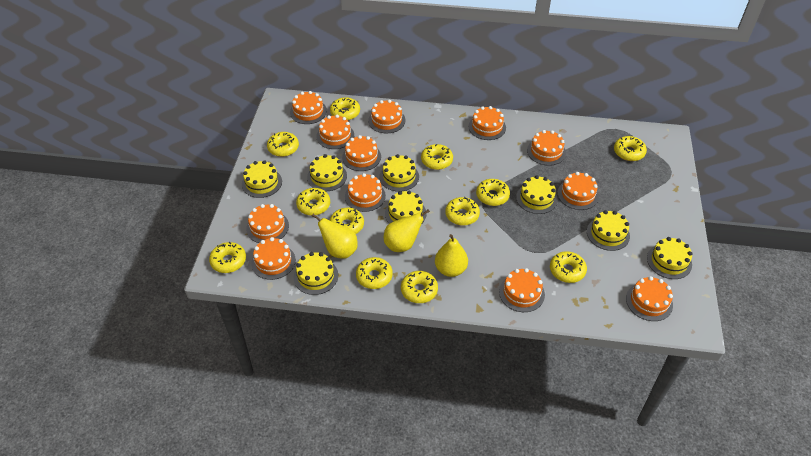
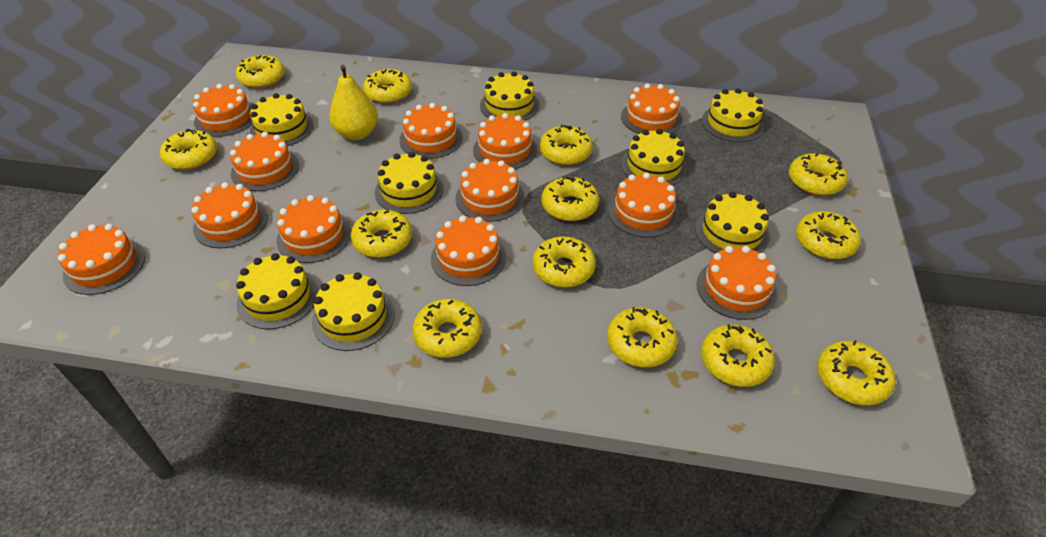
yellow donut: 12 -> 13
yellow pear: 3 -> 1

